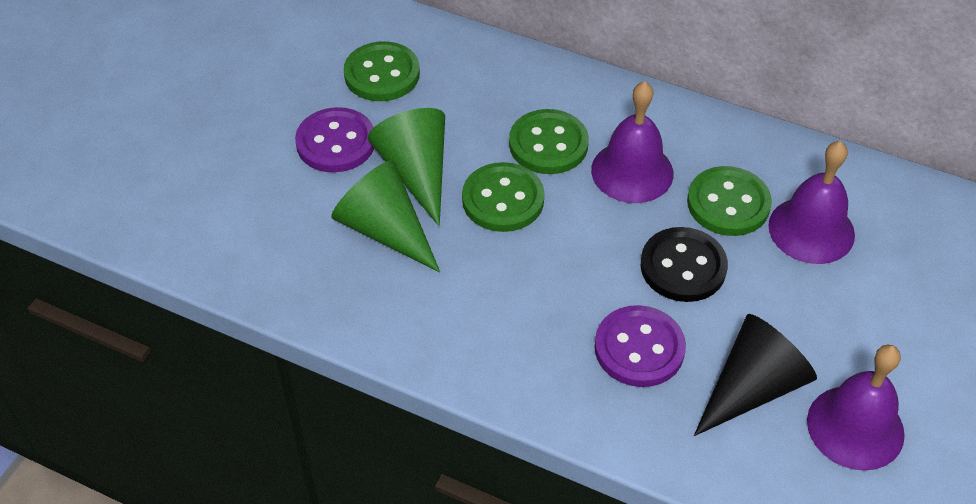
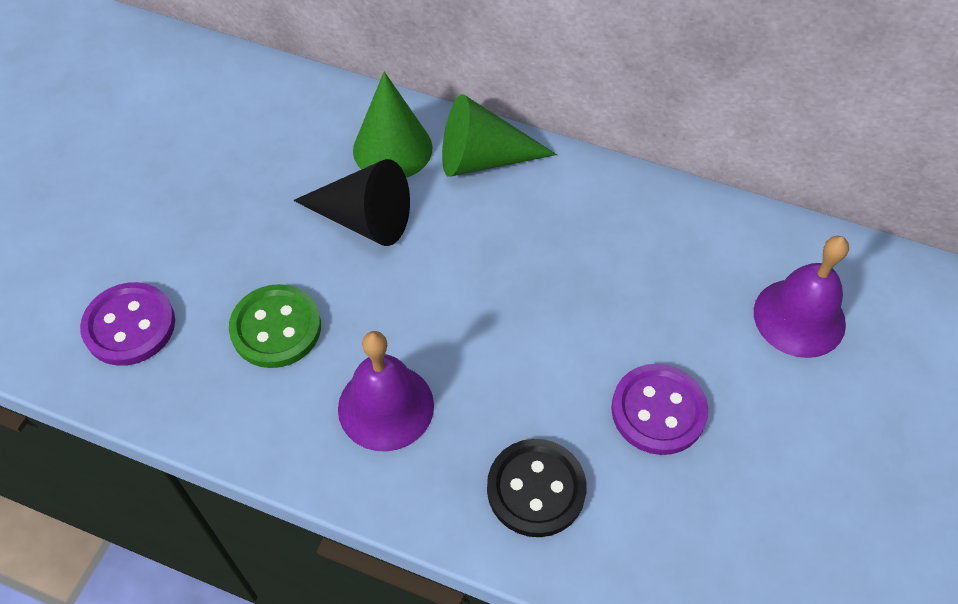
green button: 4 -> 1
purple bell: 3 -> 2

